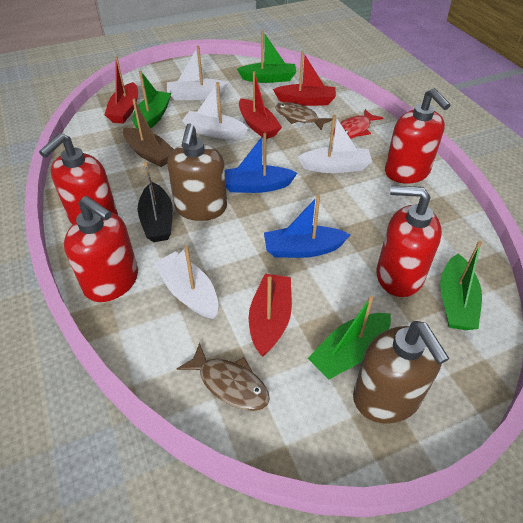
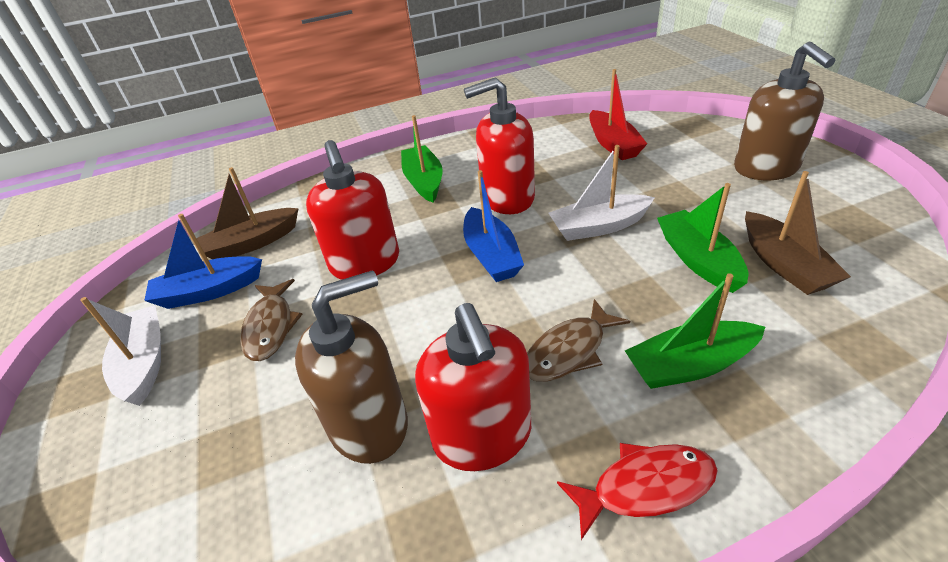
black boat: 1 -> 0
brown boat: 1 -> 2
green boat: 4 -> 3
red boat: 4 -> 1
red soap dispenser: 4 -> 3
white boat: 4 -> 2

